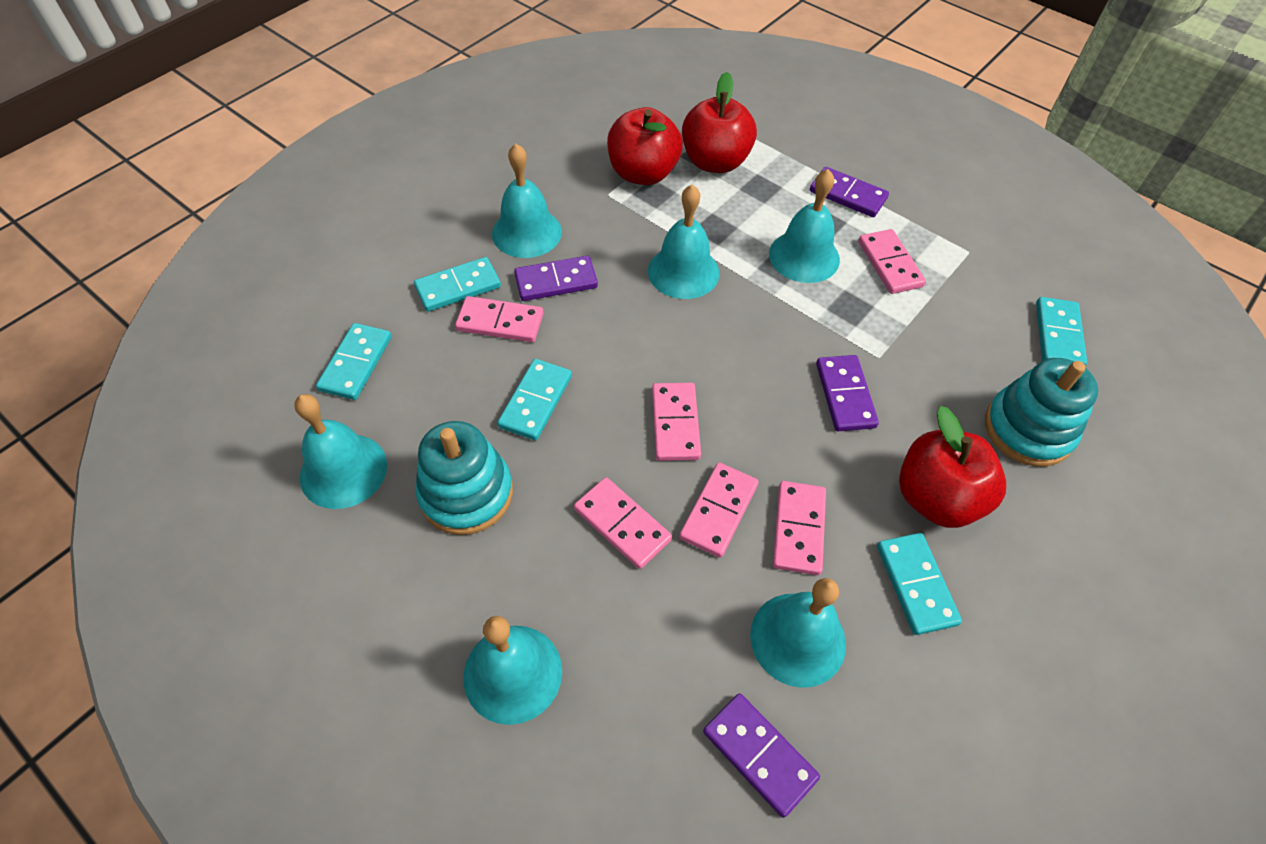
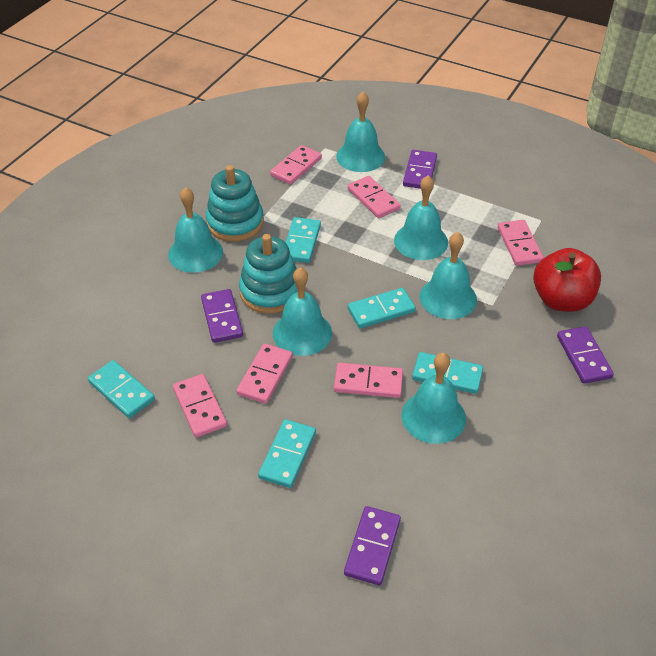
red apple: 3 -> 1

